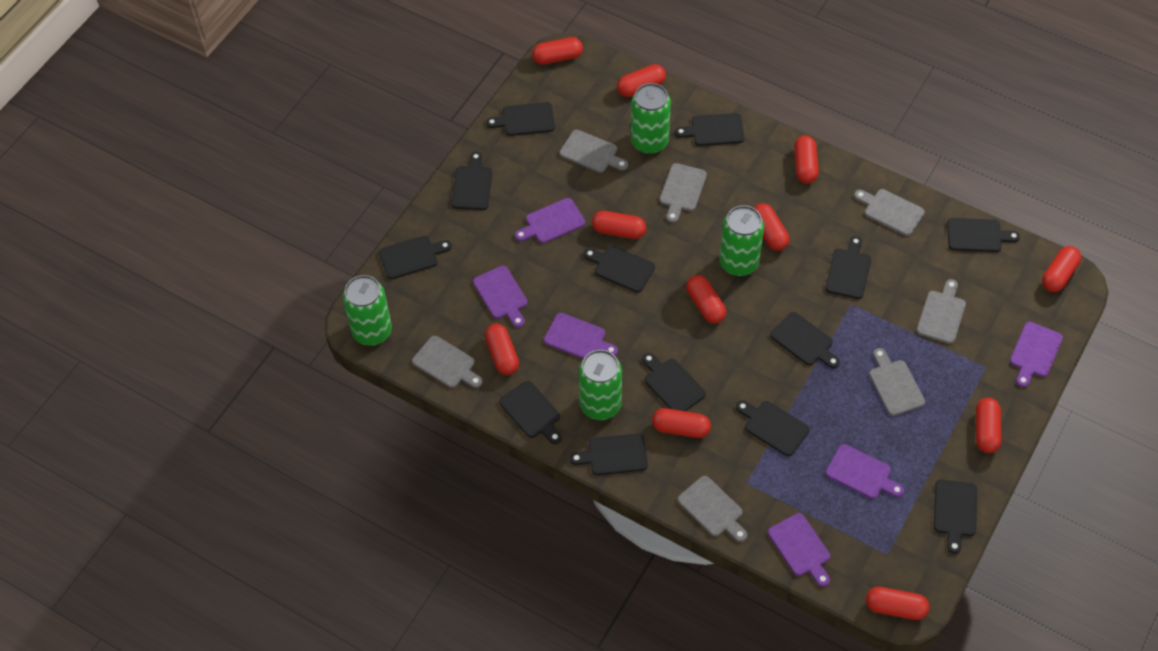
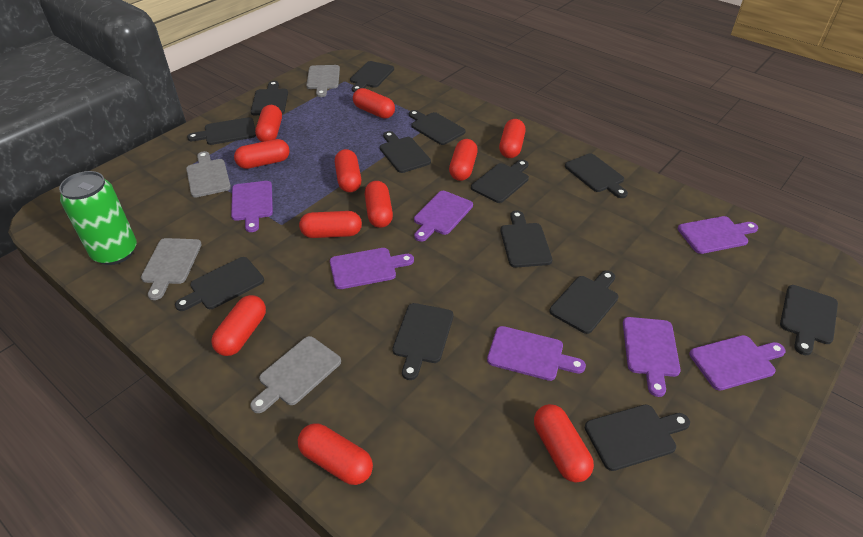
green can: 4 -> 1
grey cutting board: 7 -> 4
purple cutting board: 6 -> 7

